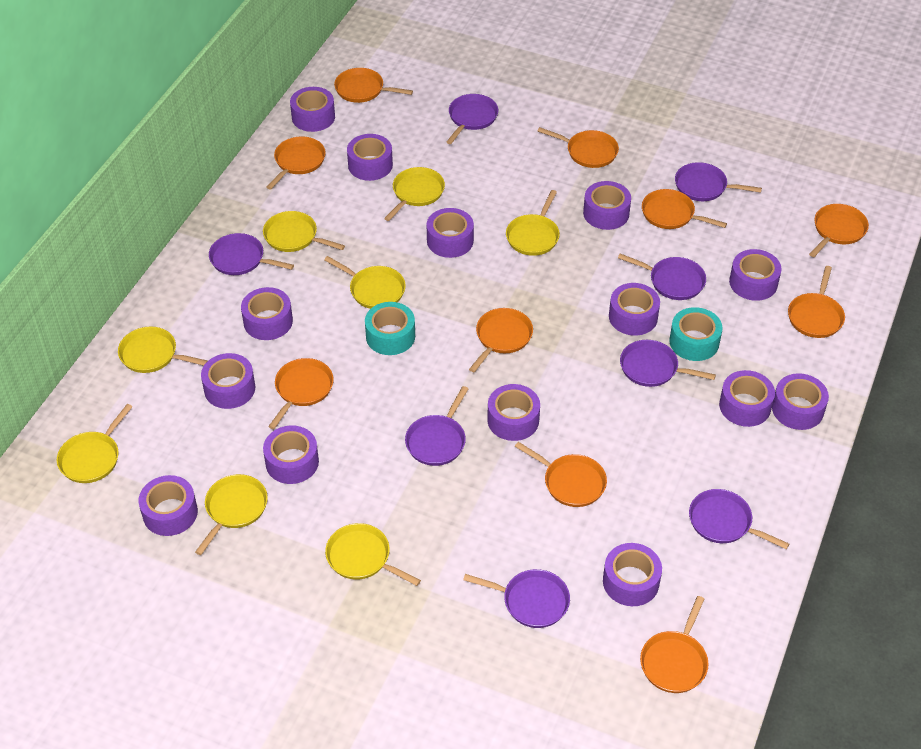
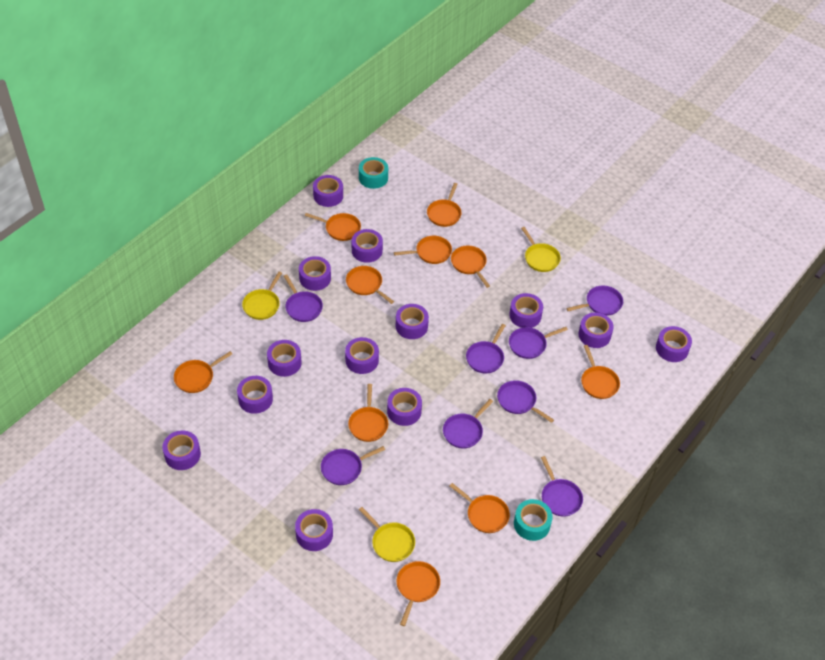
purple tape: 14 -> 13
yellow pan: 8 -> 3

